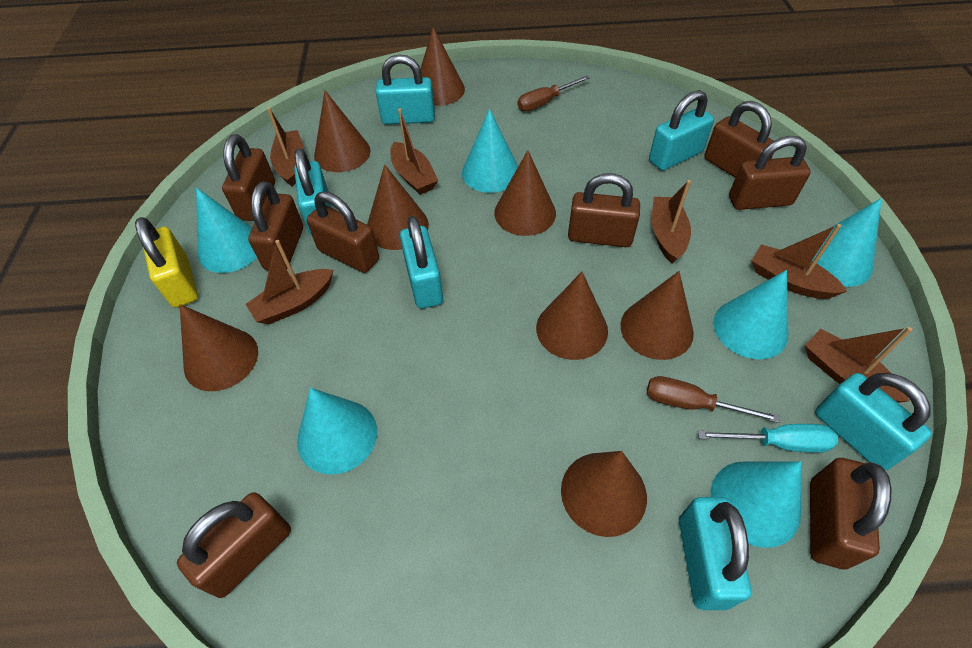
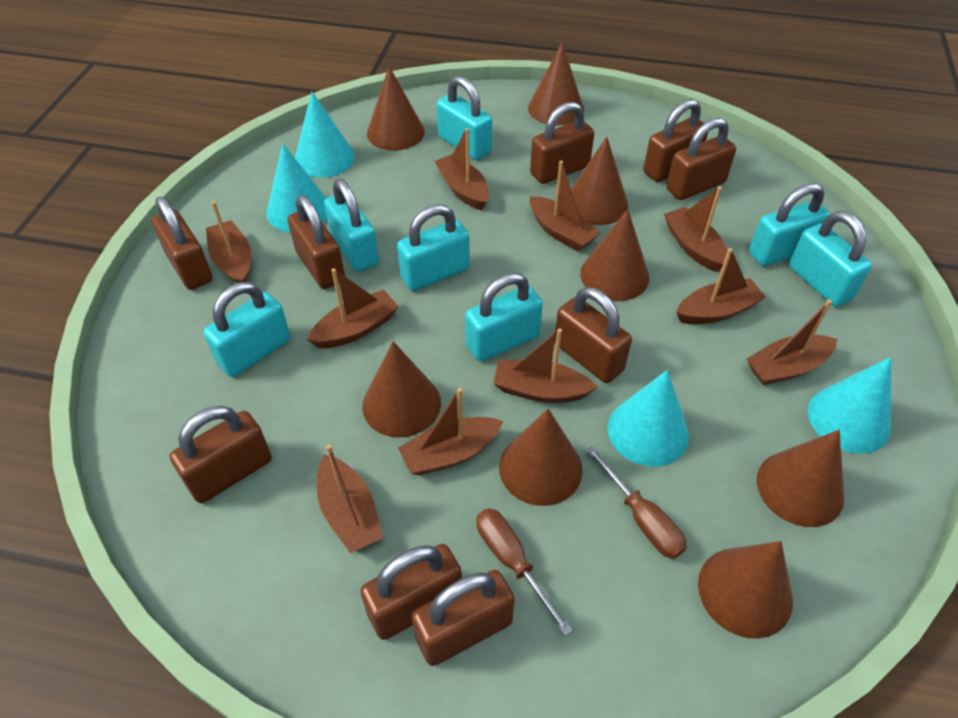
brown boat: 6 -> 10
brown padlock: 8 -> 9
turquoise cone: 6 -> 4
turquoise padlock: 6 -> 7
turquoise screwdriver: 1 -> 0
yellow padlock: 1 -> 0

